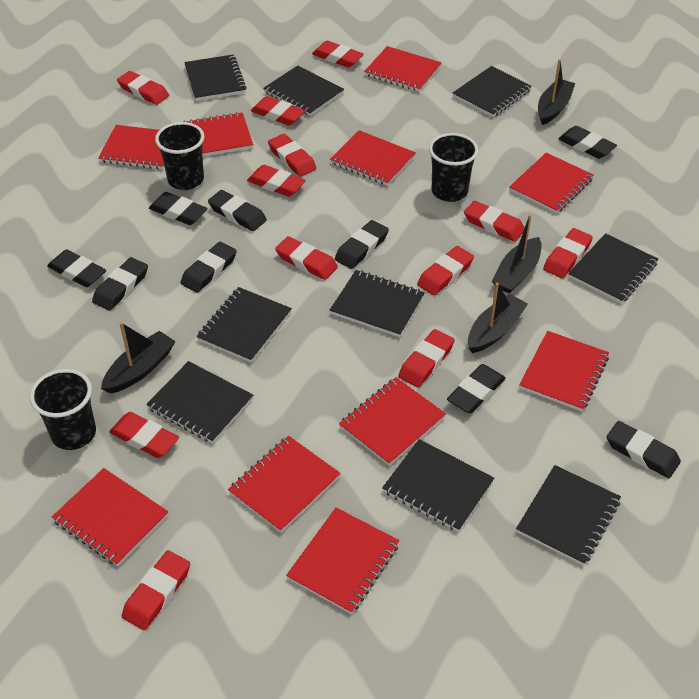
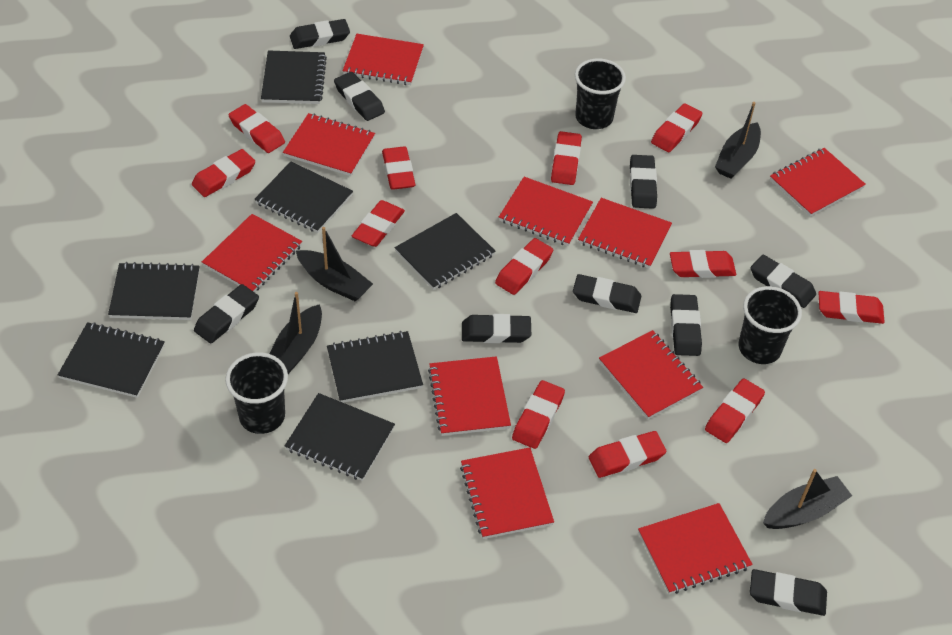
black notebook: 9 -> 7

